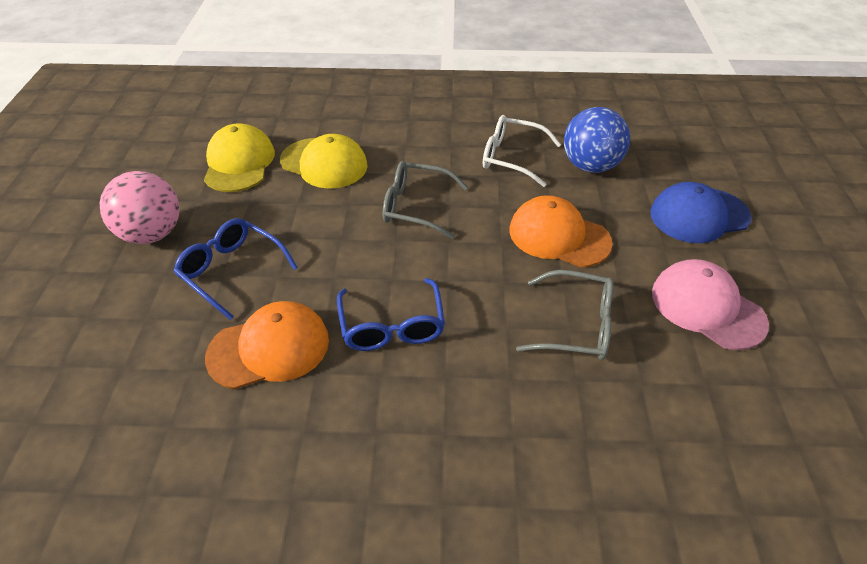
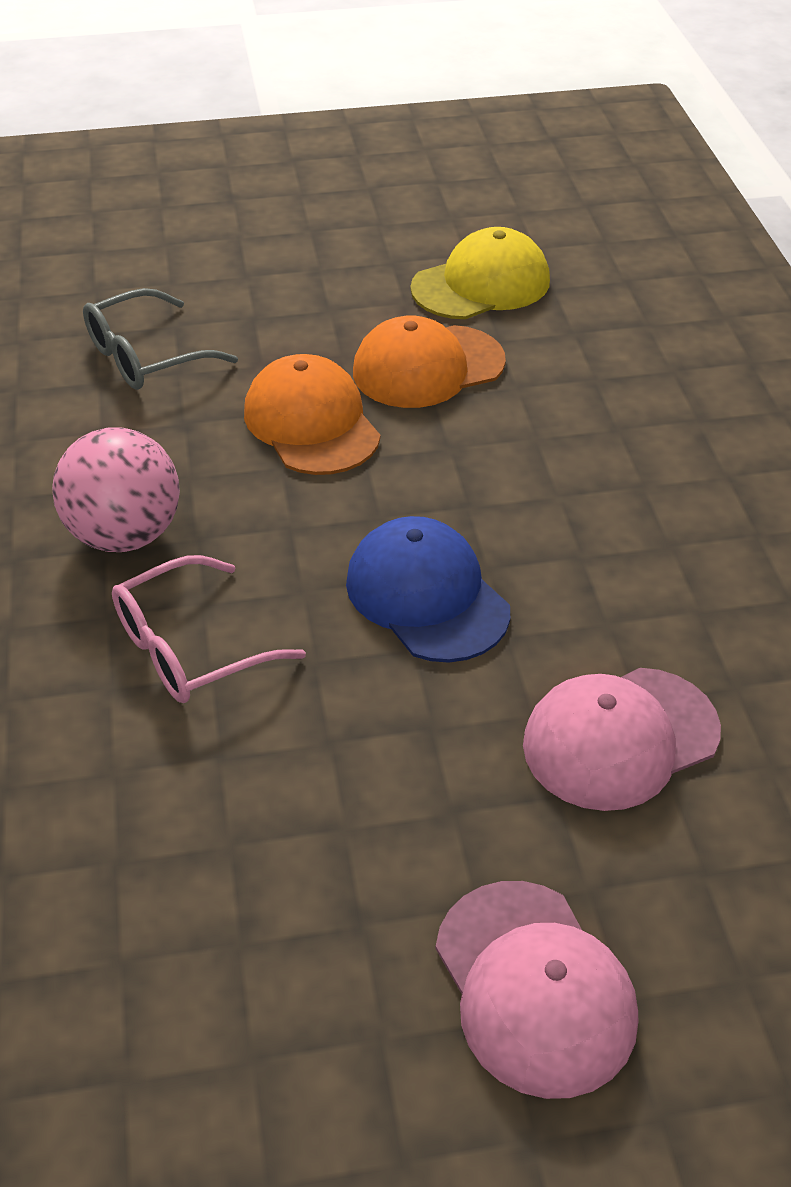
blue ball: 1 -> 0
blue glasses: 2 -> 0
grey glasses: 2 -> 1
pink cap: 1 -> 2
pink glasses: 0 -> 1
white glasses: 1 -> 0
yellow cap: 2 -> 1

